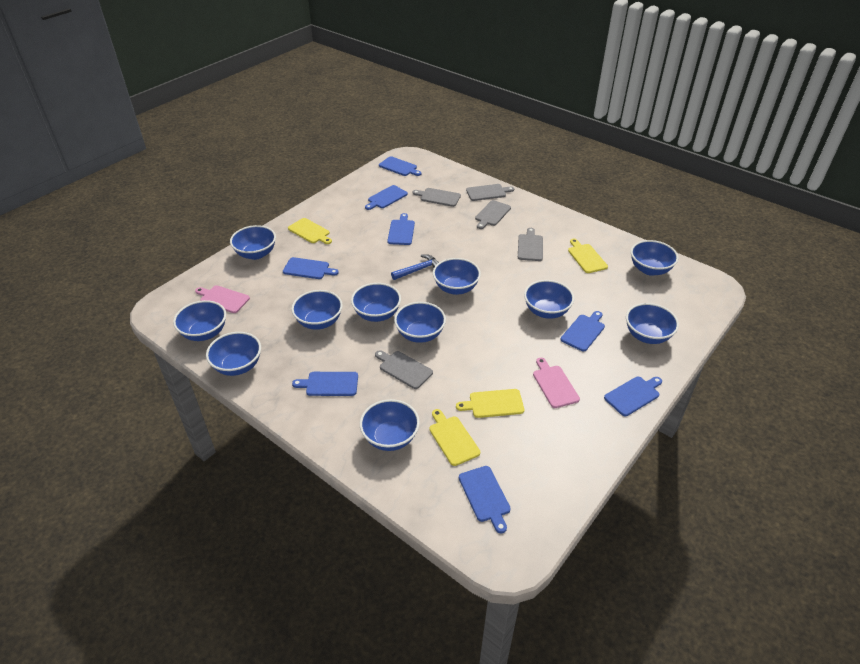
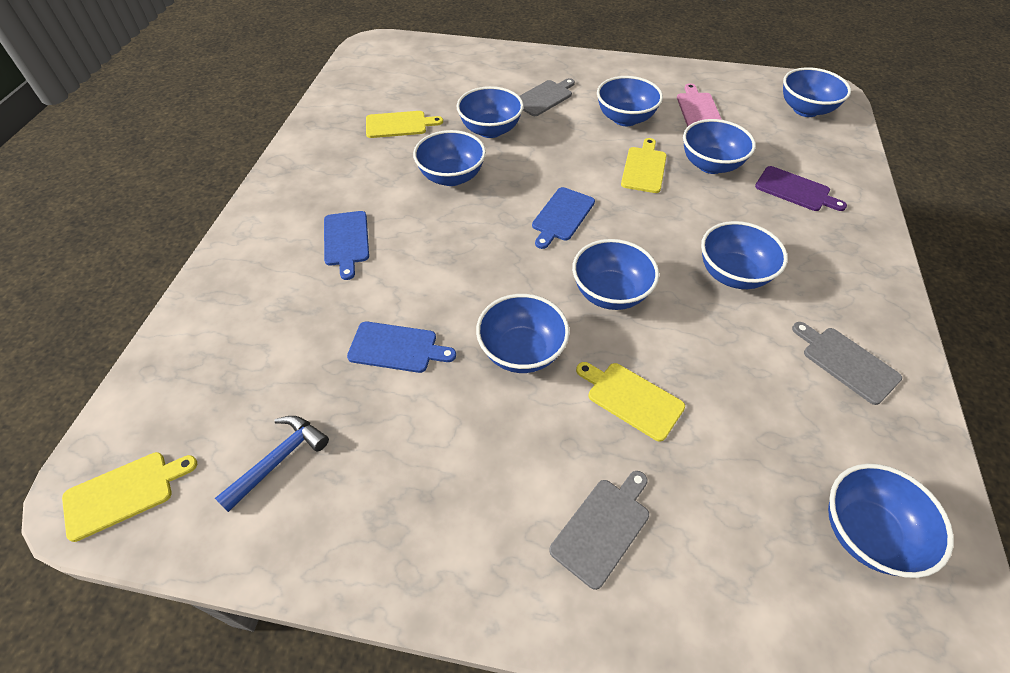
blue bowl: 11 -> 9
blue cutting board: 8 -> 3
grey cutting board: 5 -> 3
pink cutting board: 2 -> 1
purple cutting board: 0 -> 1

